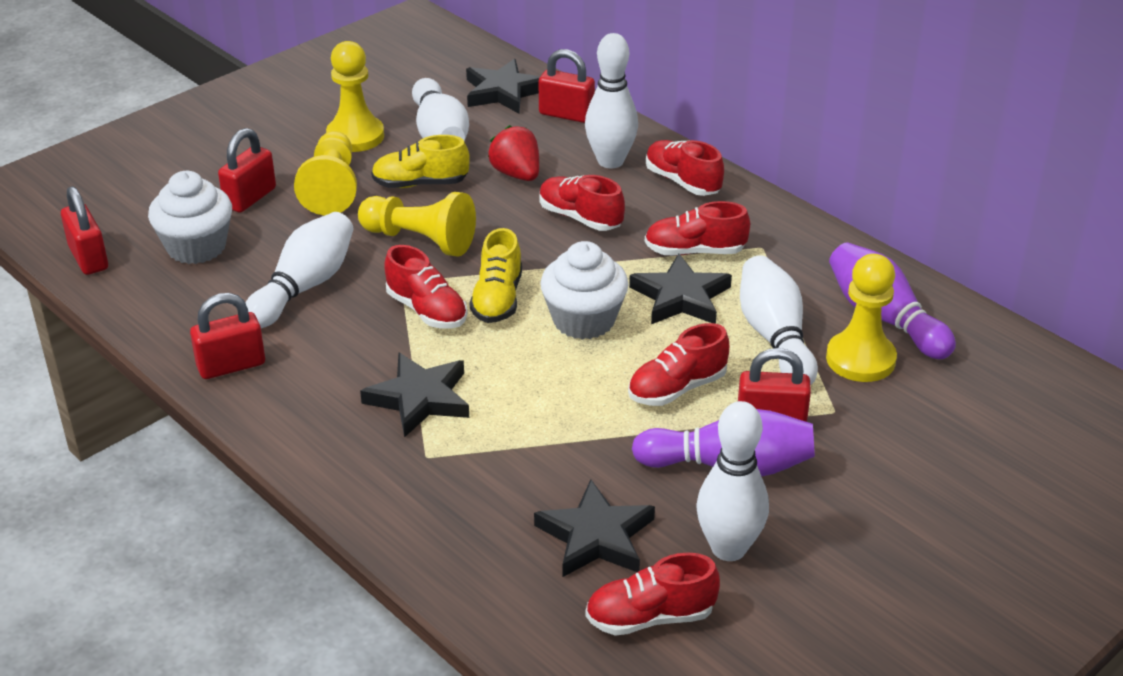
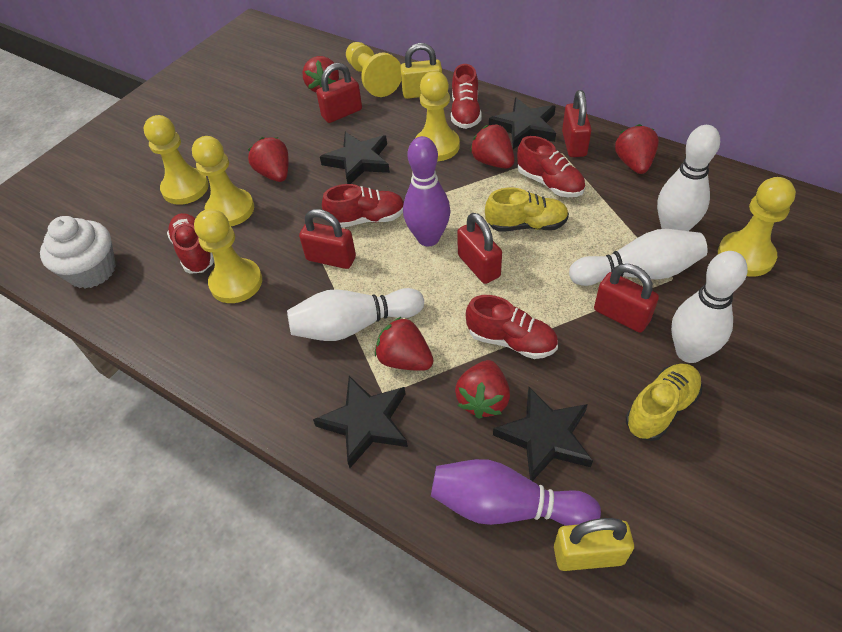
red shoe: 6 -> 5
red strawberry: 1 -> 6
white bowling pin: 5 -> 4
white cupcake: 2 -> 1
yellow padlock: 0 -> 2
yellow pawn: 4 -> 6

